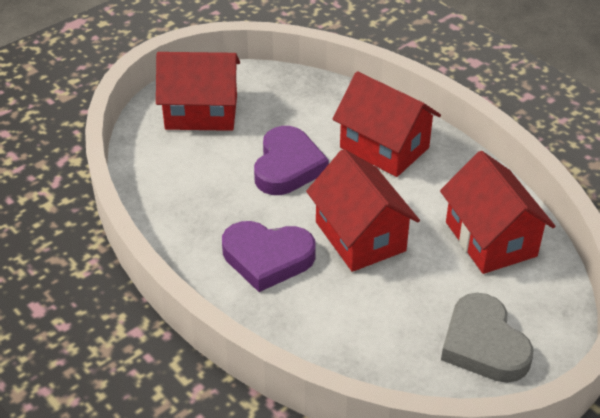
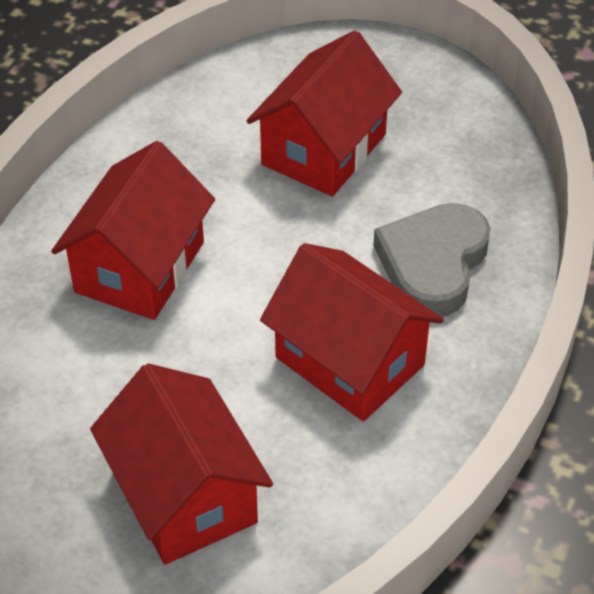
purple heart: 2 -> 0

